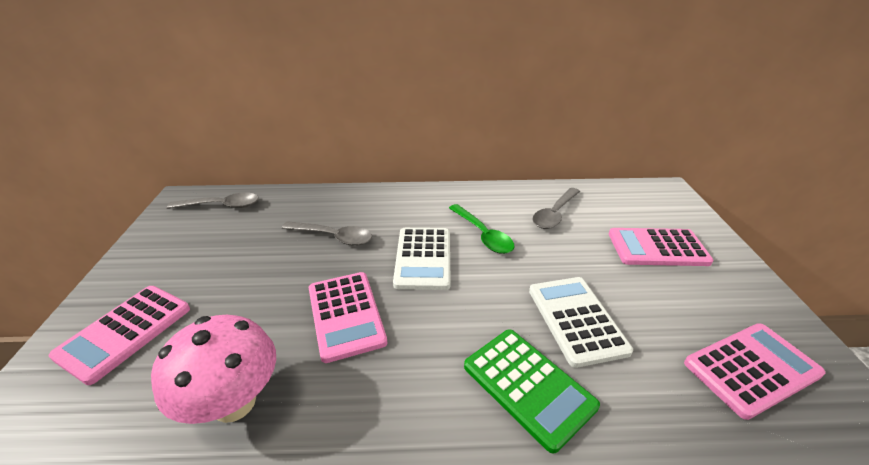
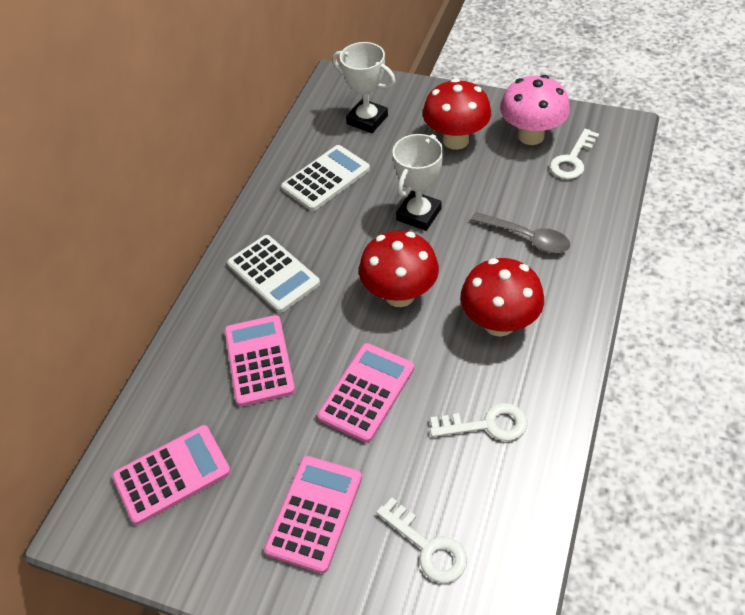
green calculator: 1 -> 0
green spoon: 1 -> 0
grey spoon: 3 -> 1
red mushroom: 0 -> 3
white key: 0 -> 3
white trophy: 0 -> 2

